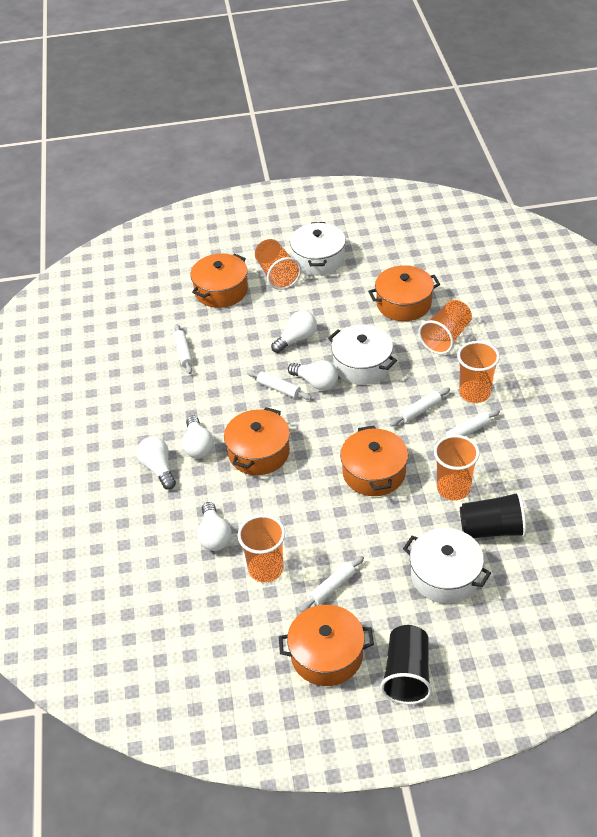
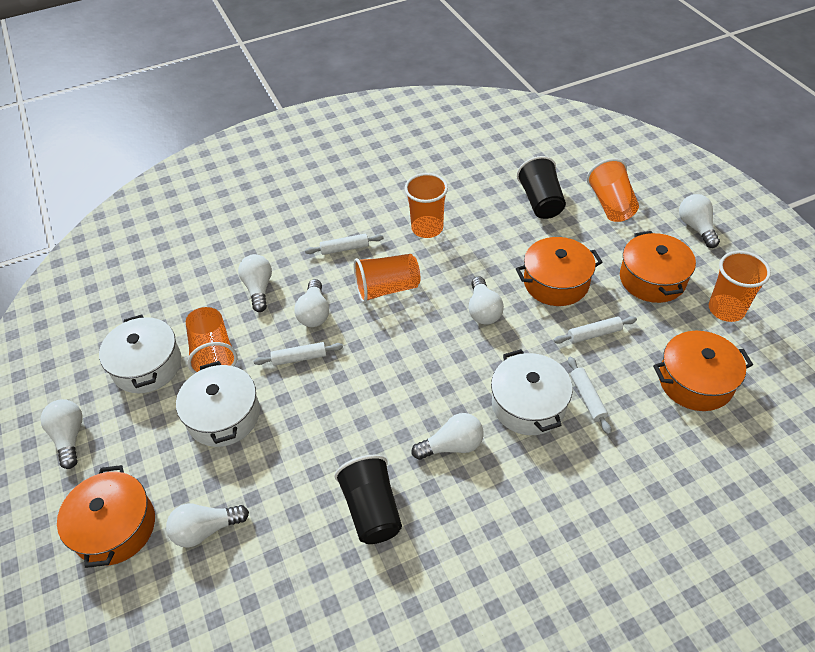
orange pot: 5 -> 4
white light bulb: 5 -> 7
white rolling pin: 5 -> 4

